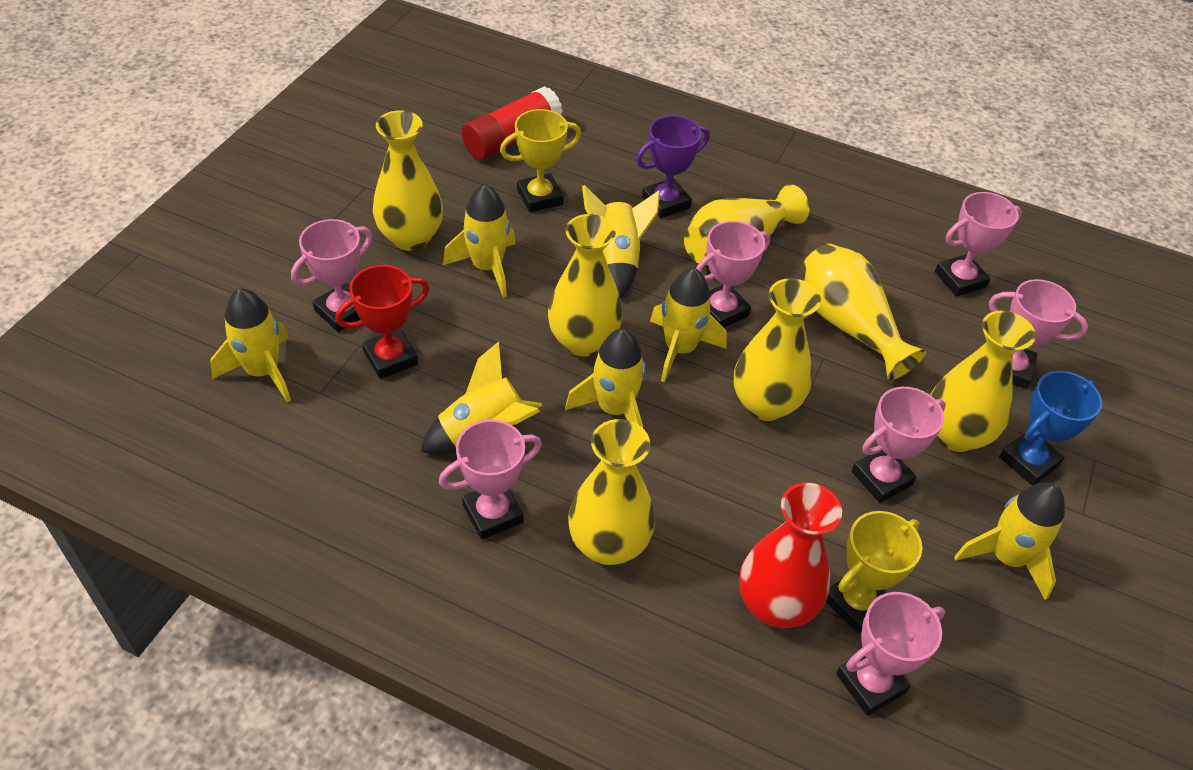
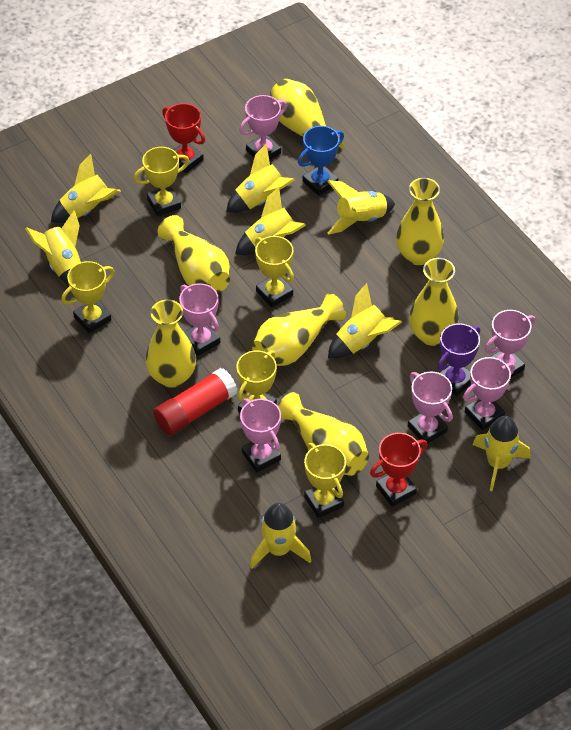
pink trophy: 7 -> 6
red trophy: 1 -> 2
red vase: 1 -> 0
yellow rocket: 7 -> 8
yellow trophy: 2 -> 5

